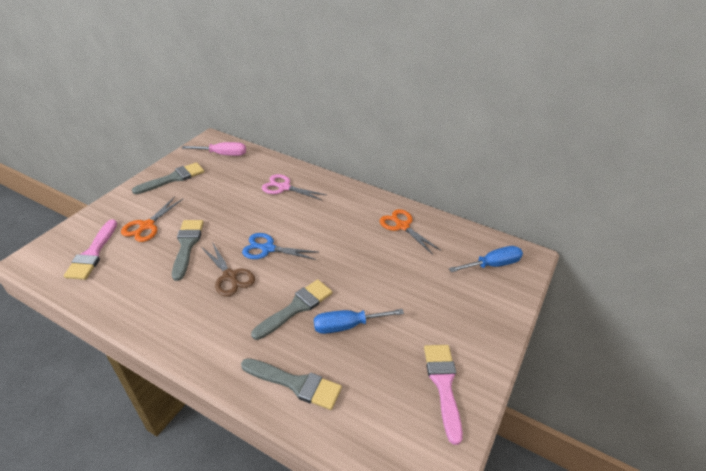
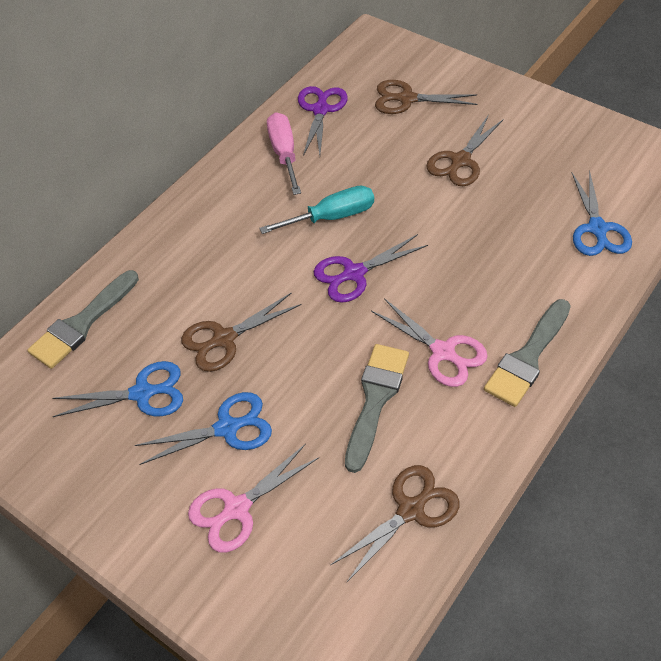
blue scissors: 1 -> 3
blue screwdriver: 2 -> 0
brown scissors: 1 -> 4
grey brush: 4 -> 3
orange scissors: 2 -> 0
pink brush: 2 -> 0
pink scissors: 1 -> 2
purple scissors: 0 -> 2
turquoise screwdriver: 0 -> 1

